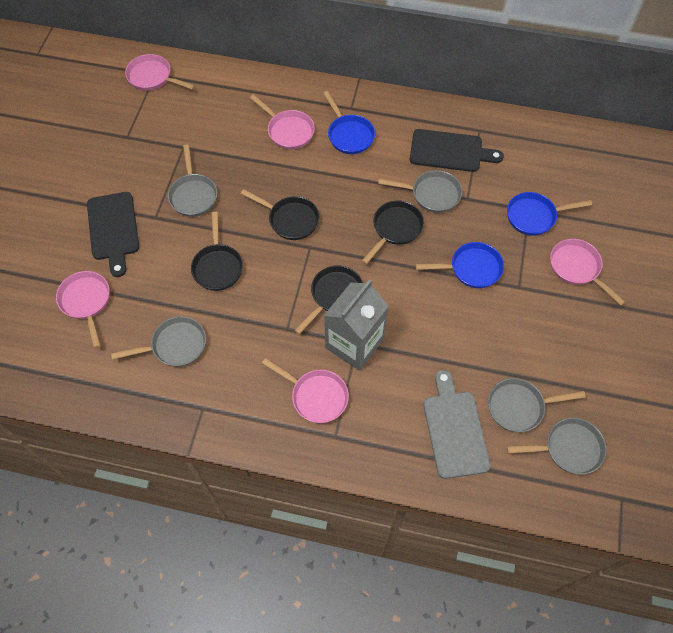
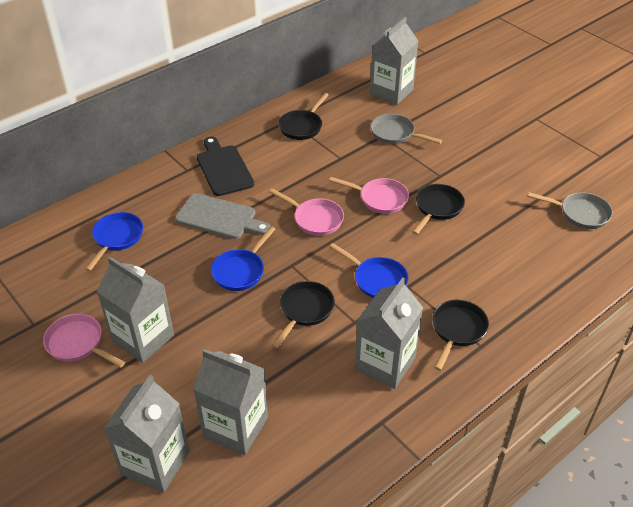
black cutting board: 2 -> 1
grey carton: 1 -> 5
grey pan: 5 -> 2
pink pan: 5 -> 3

